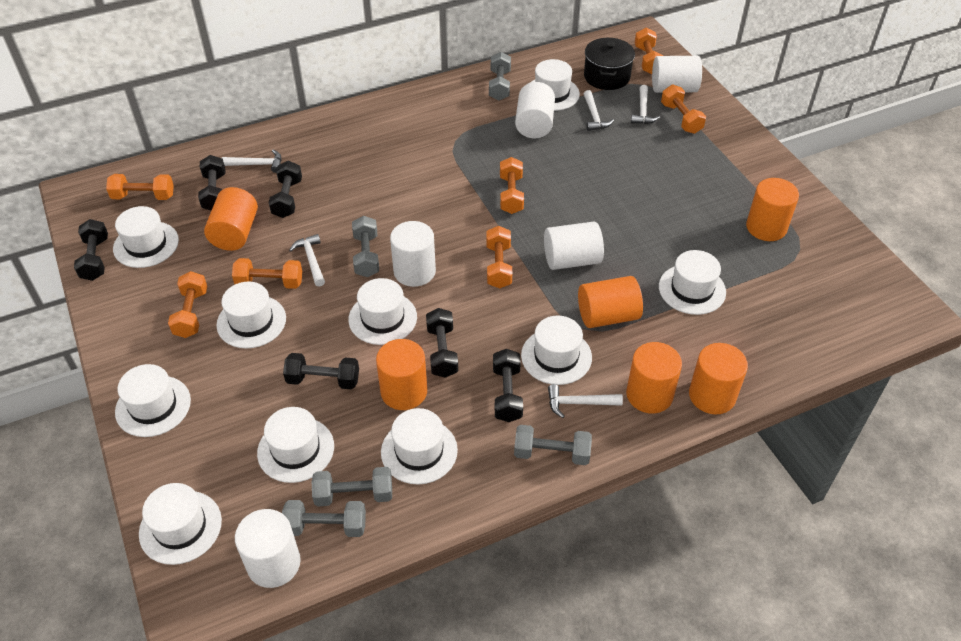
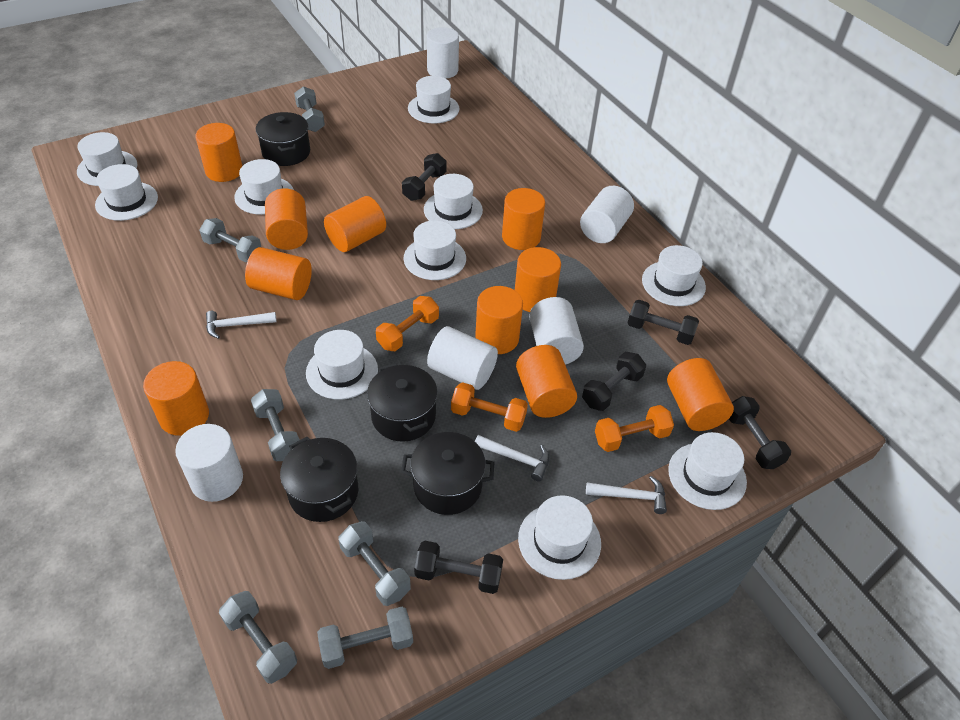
black dumbbell: 6 -> 5
black pot: 1 -> 4
grey dumbbell: 5 -> 6
orange cylinder: 6 -> 10
orange dumbbell: 7 -> 3
white hammer: 5 -> 3

